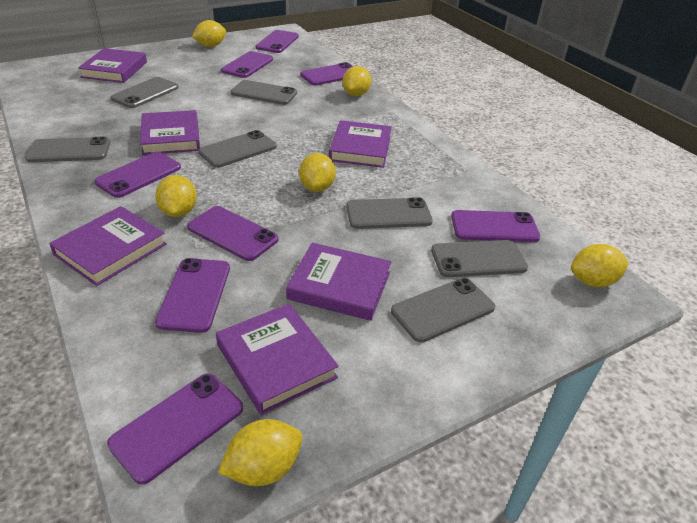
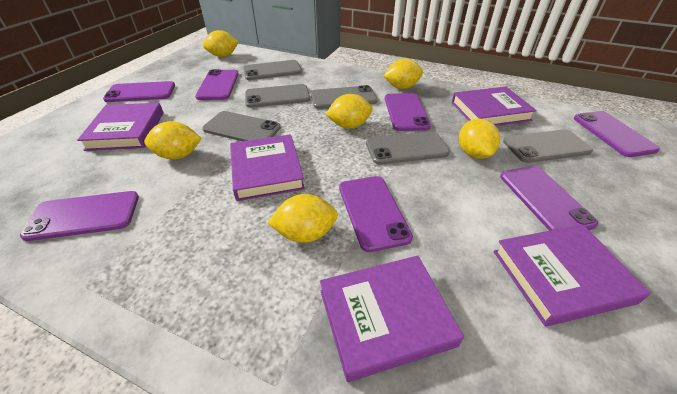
grey phone: 7 -> 6
purple book: 6 -> 5
purple phone: 8 -> 7

